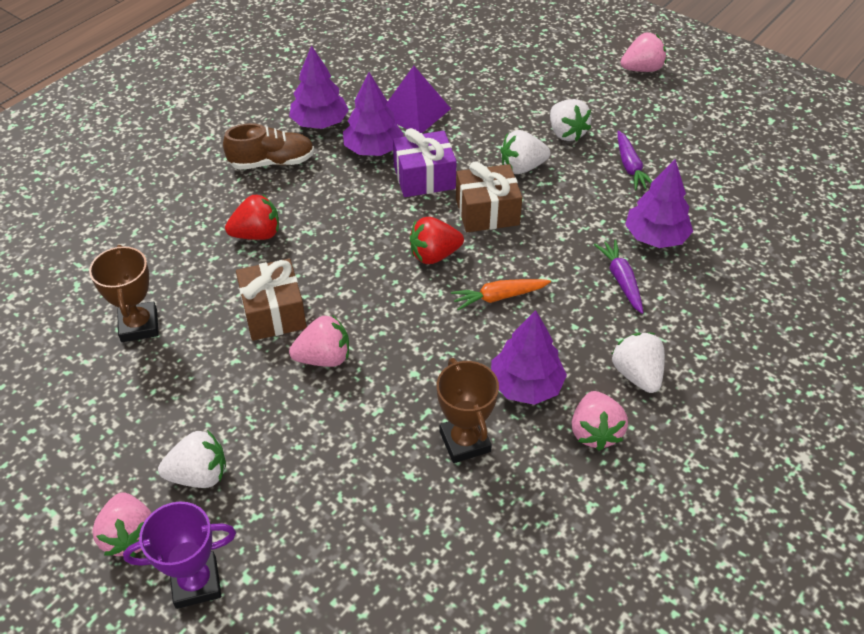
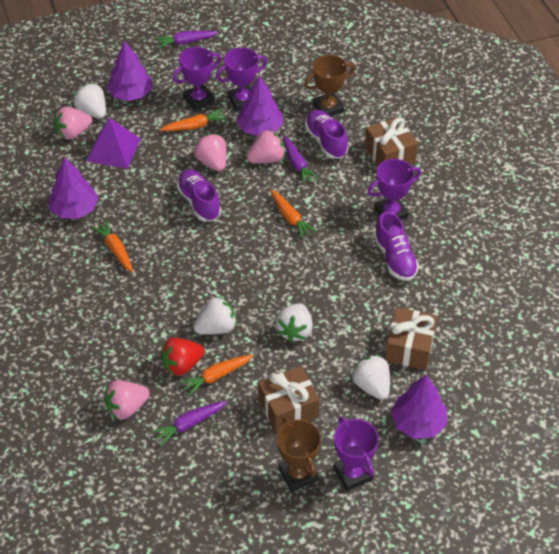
brown gift: 2 -> 3
brown shoe: 1 -> 0
orange carrot: 1 -> 4
purple carrot: 2 -> 3
purple gift: 1 -> 0
purple shoe: 0 -> 3
purple trophy: 1 -> 4
red strawberry: 2 -> 1

